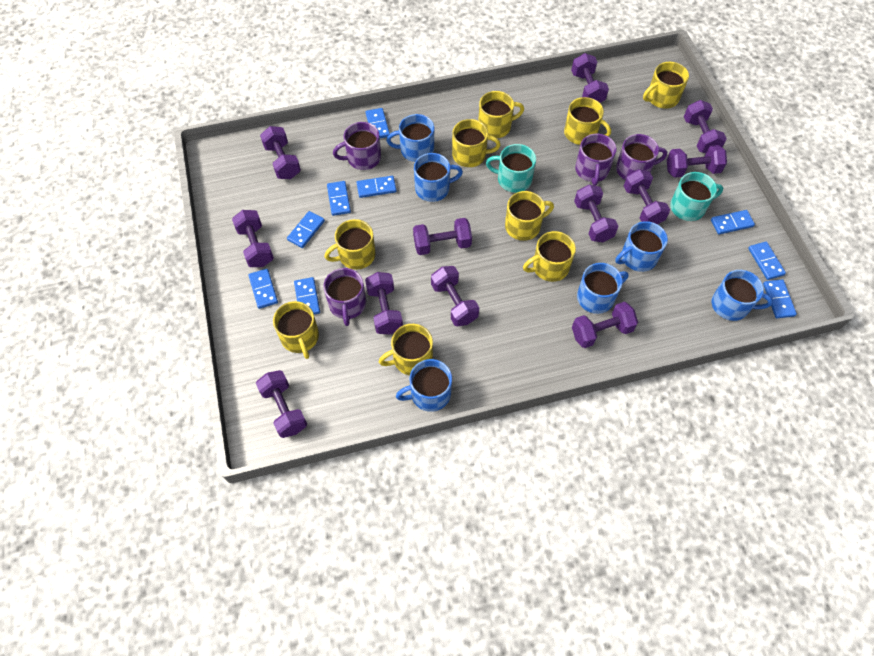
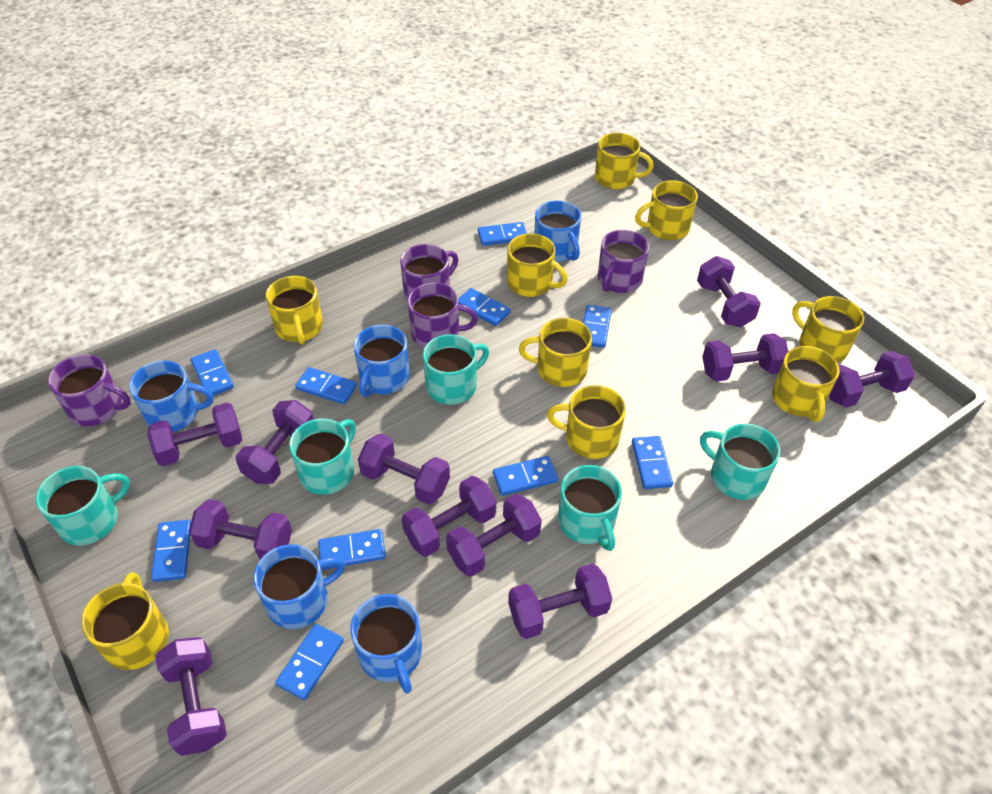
blue domino: 9 -> 10
blue mug: 6 -> 5
purple dumbbell: 12 -> 11
turquoise mug: 2 -> 5

